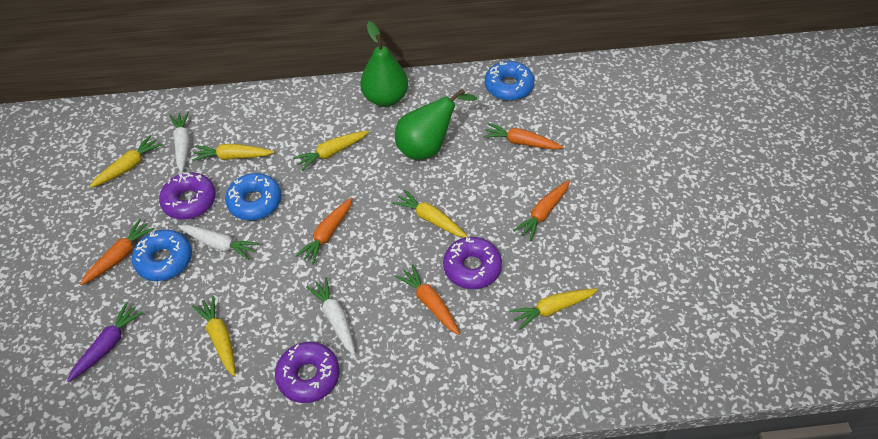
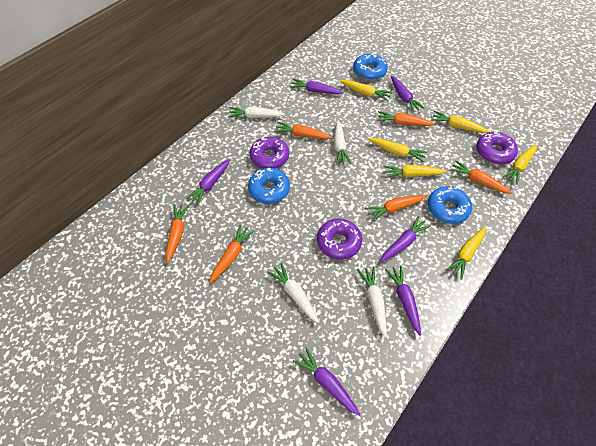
green pear: 2 -> 0
orange carrot: 5 -> 6
purple carrot: 1 -> 6
white carrot: 3 -> 4

